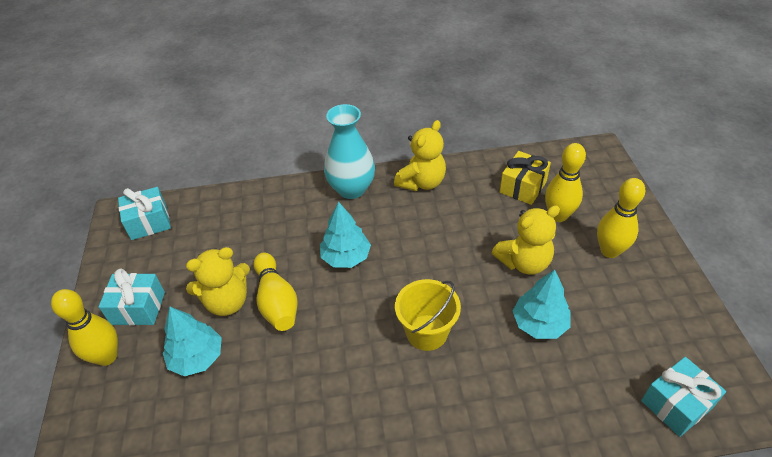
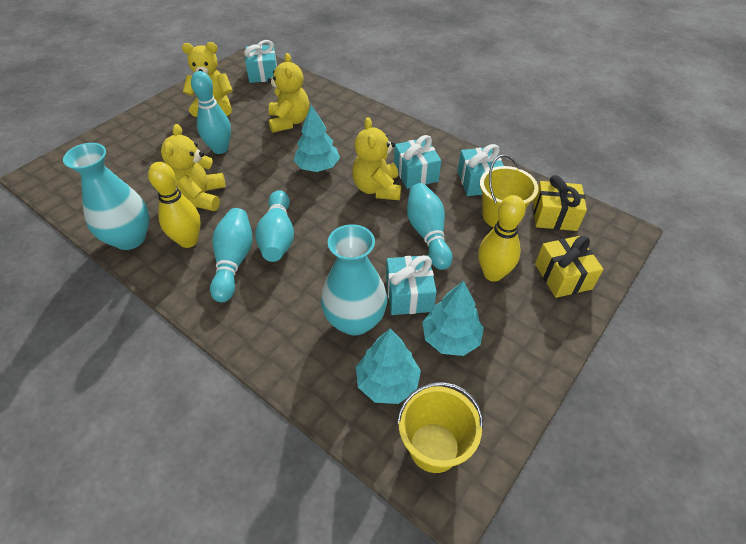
turquoise bowling pin: 0 -> 4
turquoise gift: 3 -> 4
turquoise vase: 1 -> 2
yellow bowling pin: 4 -> 2
yellow bucket: 1 -> 2
yellow gift: 1 -> 2
yellow teddy bear: 3 -> 4

